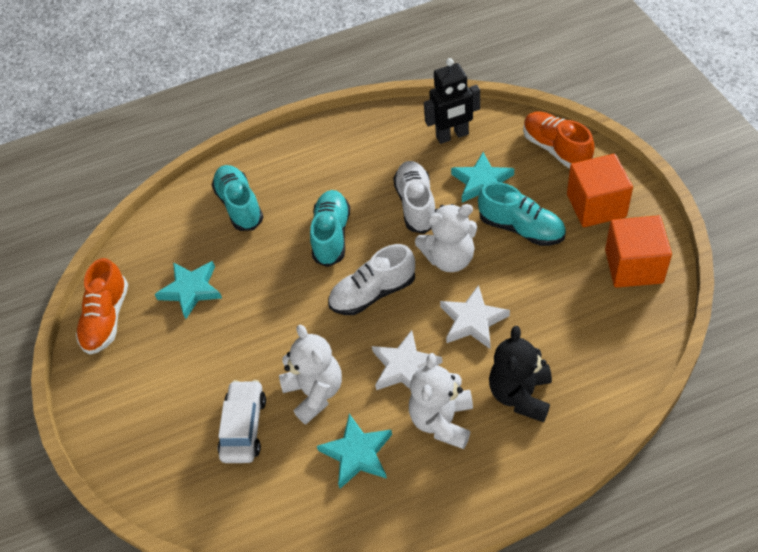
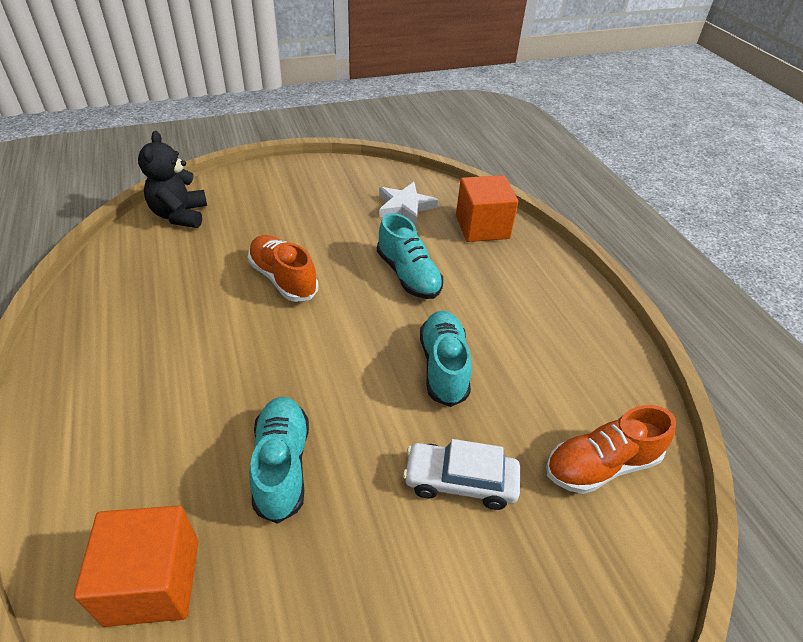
black robot: 1 -> 0
turquoise star: 3 -> 0
white shoe: 2 -> 0
white star: 2 -> 1
white teddy bear: 3 -> 0

